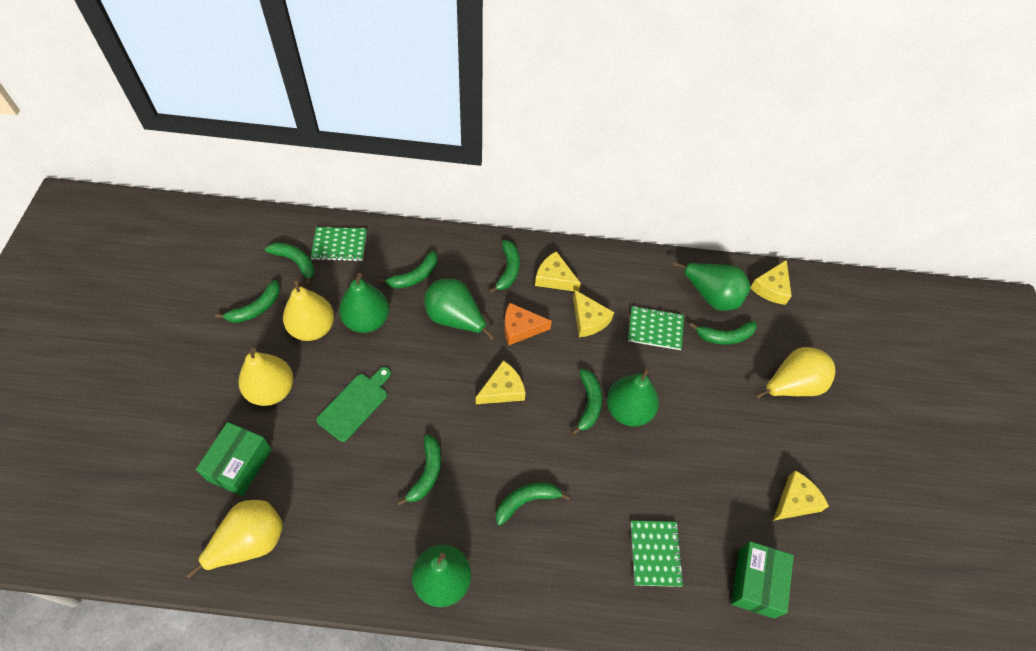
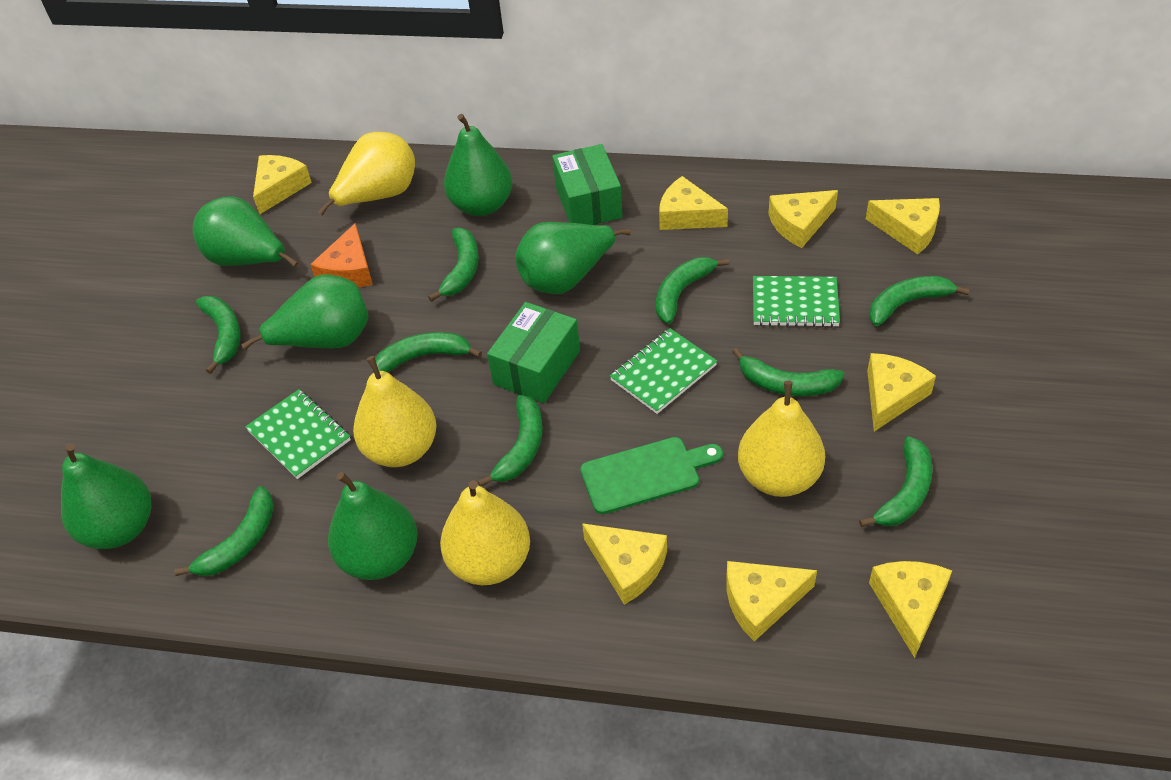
green banana: 8 -> 9
green pear: 5 -> 6
yellow cheese: 5 -> 8

